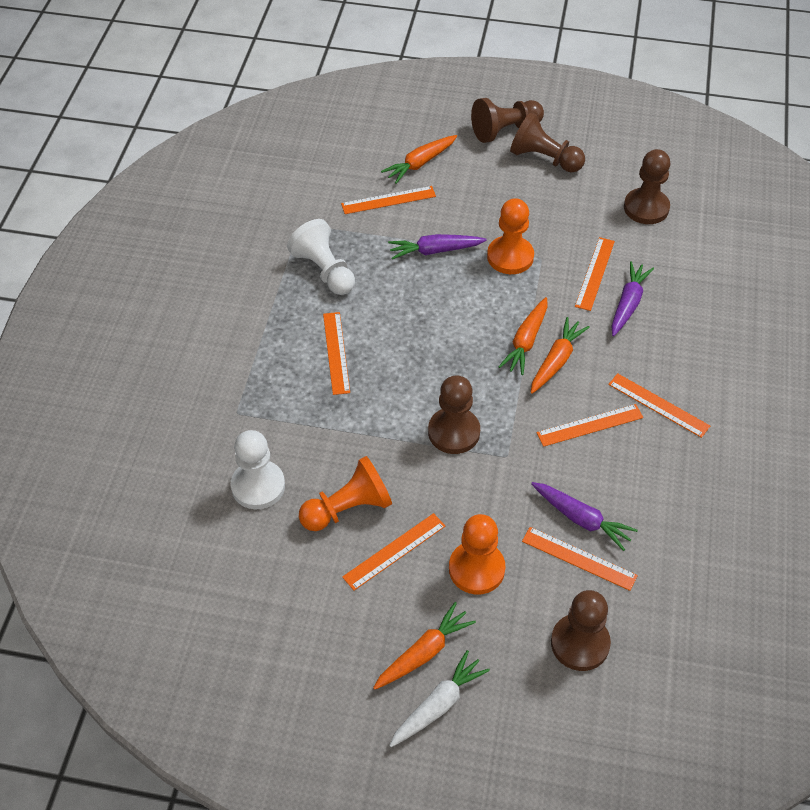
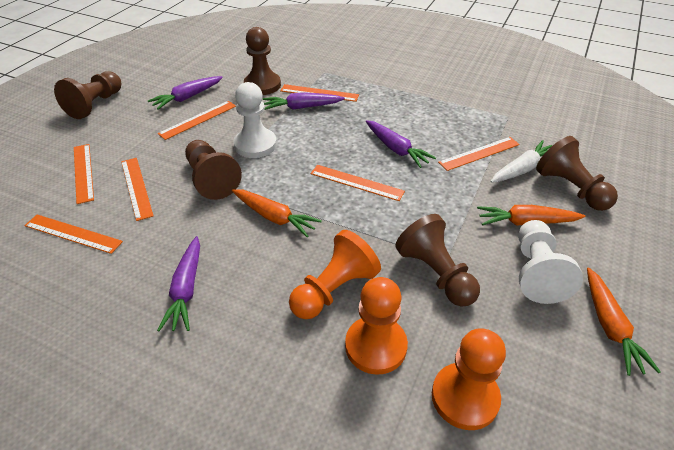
orange carrot: 4 -> 3
purple carrot: 3 -> 4

